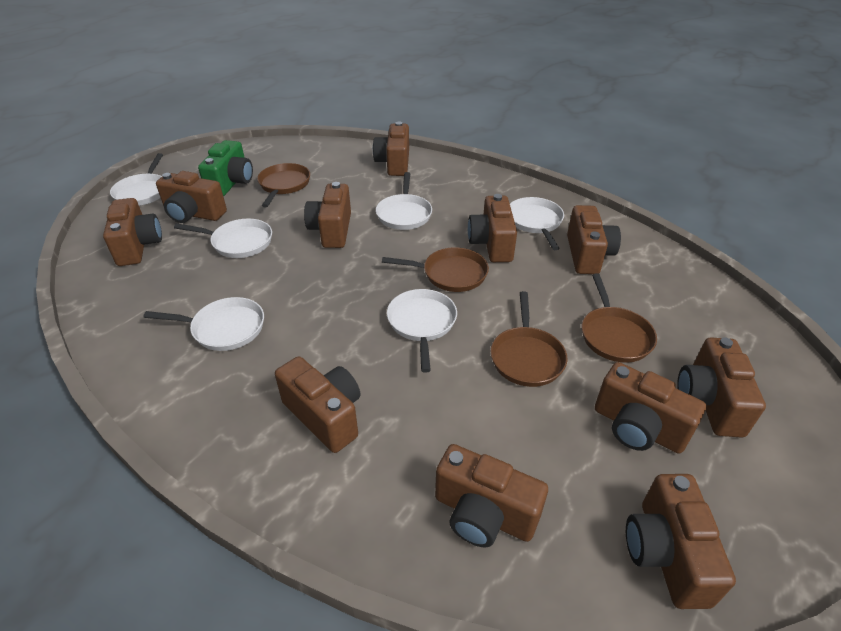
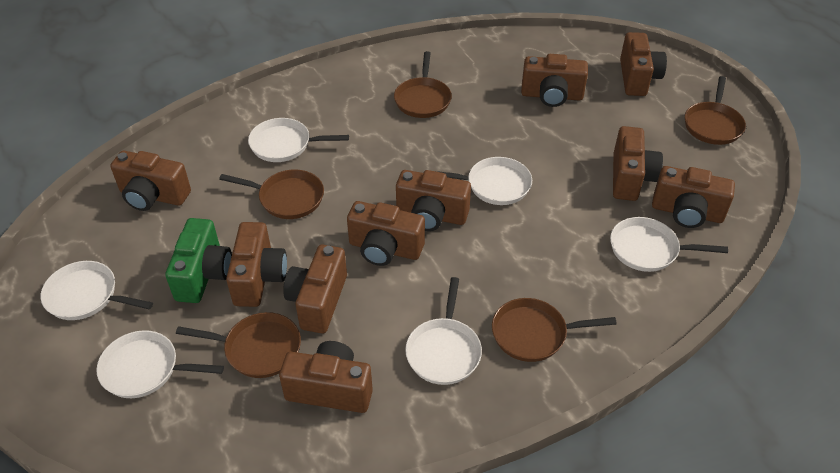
brown camera: 11 -> 10
brown pan: 4 -> 5

